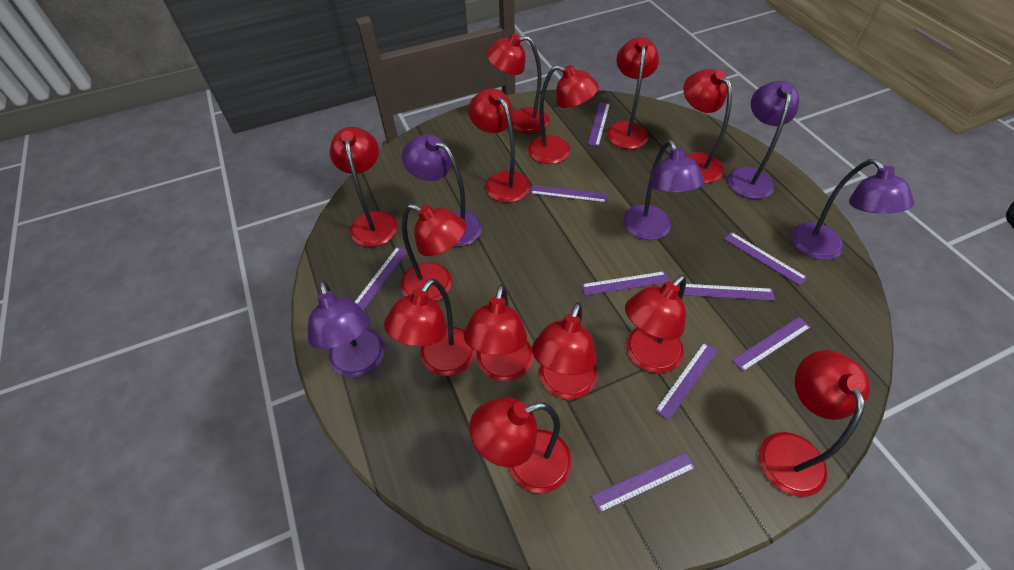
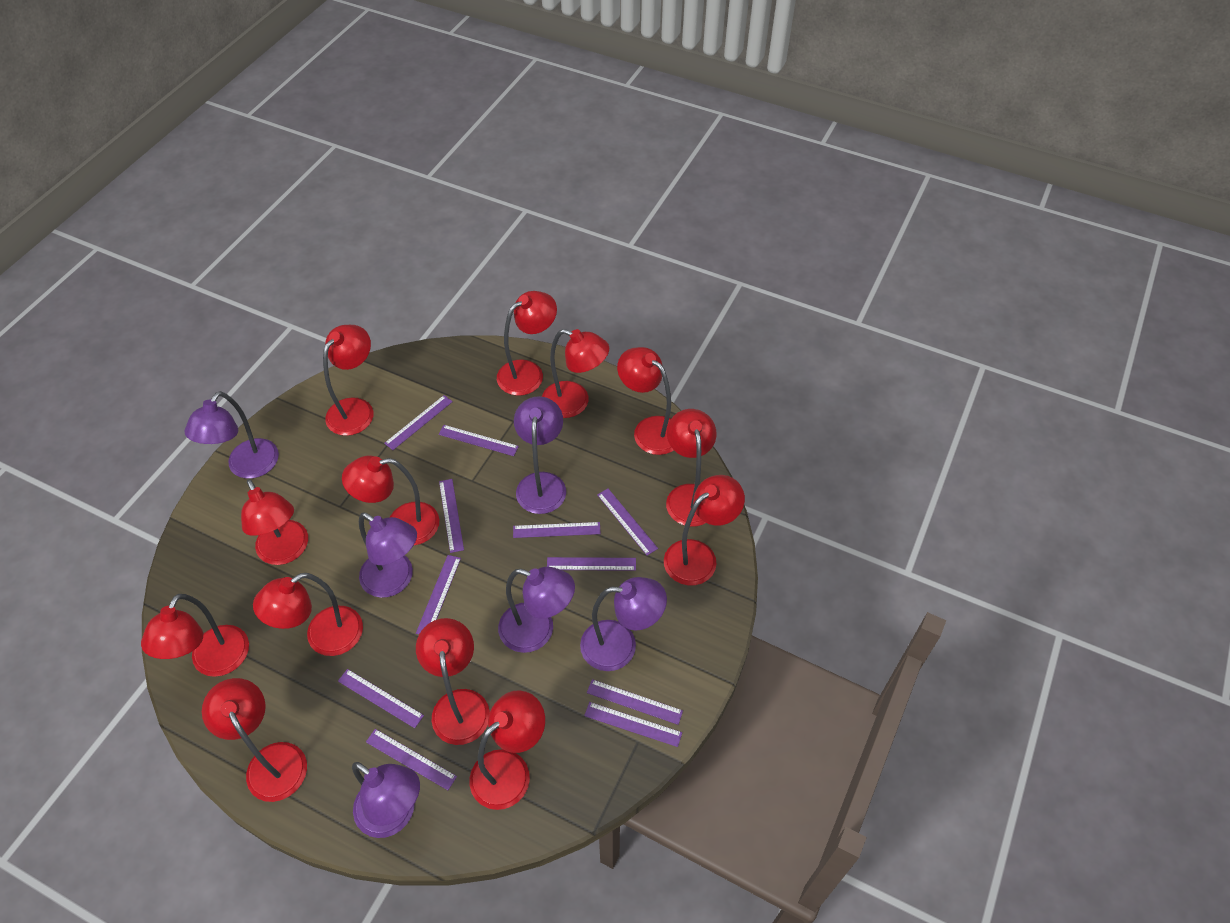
purple lamp: 5 -> 6
purple ruler: 9 -> 11

